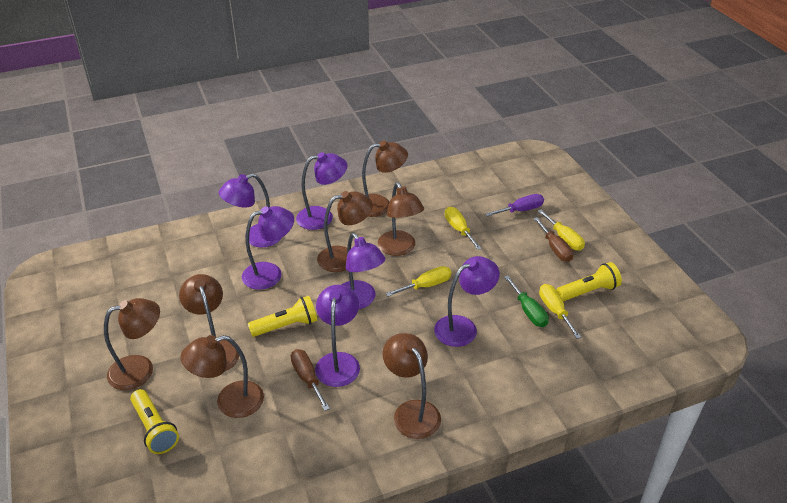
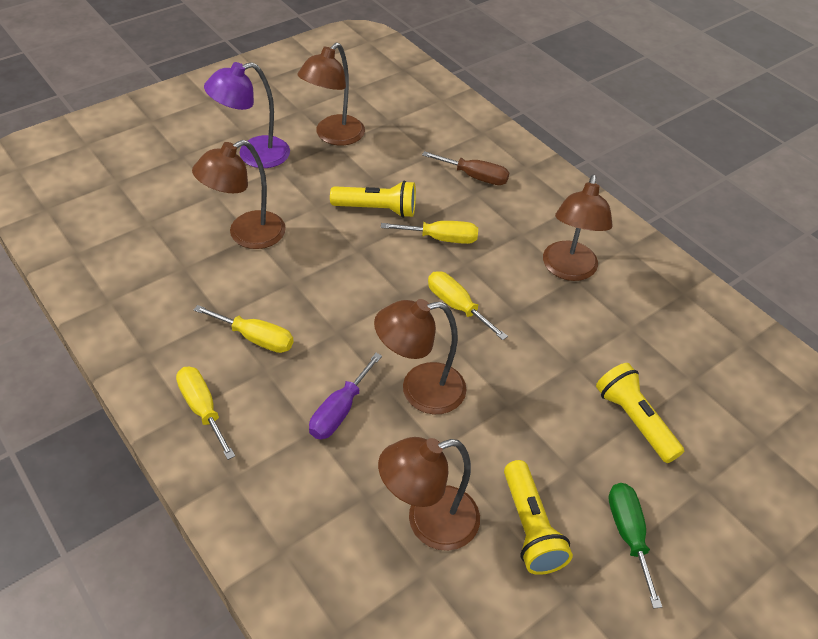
brown lamp: 7 -> 5
brown screwdriver: 2 -> 1
purple lamp: 6 -> 1

